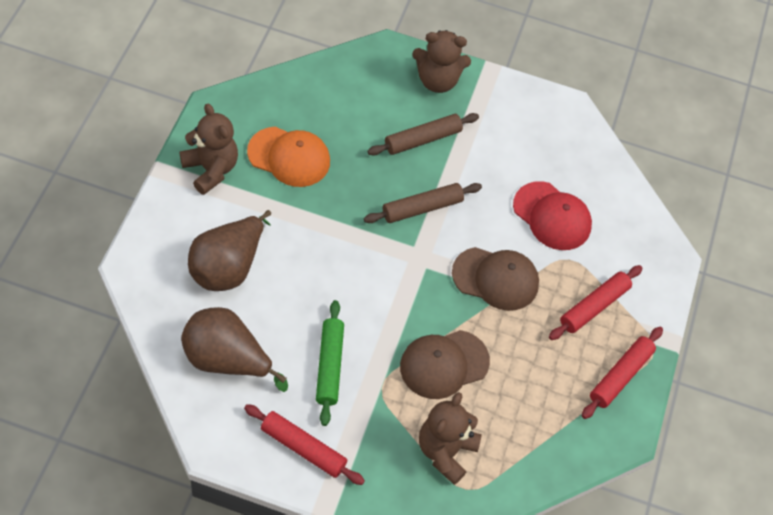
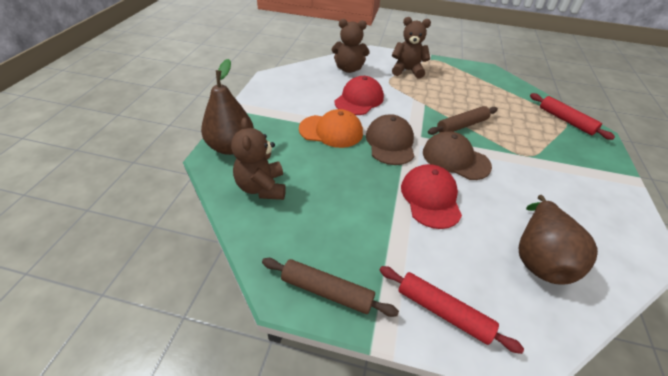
green rolling pin: 1 -> 0
red cap: 1 -> 2
red rolling pin: 3 -> 2

